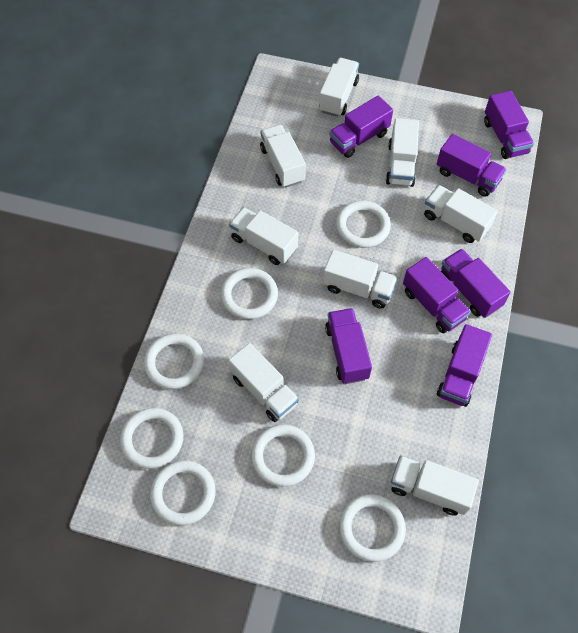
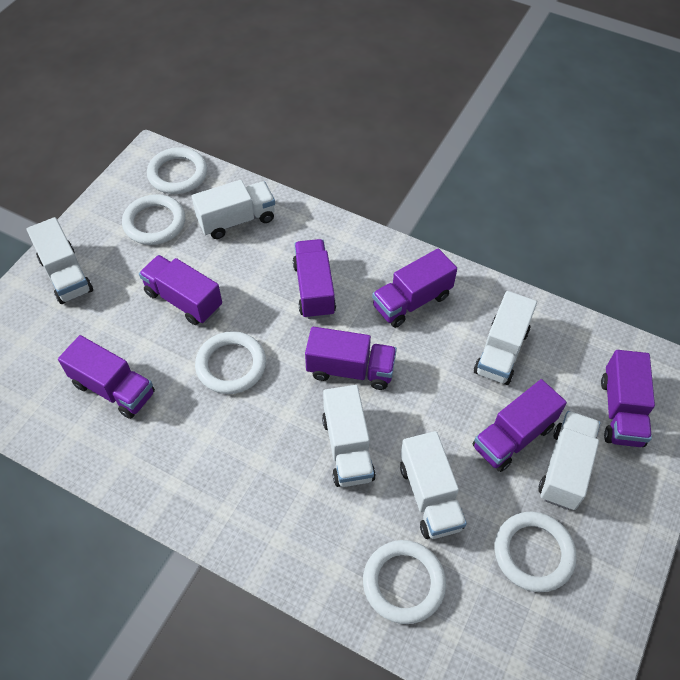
white ring: 7 -> 5
white truck: 8 -> 6

